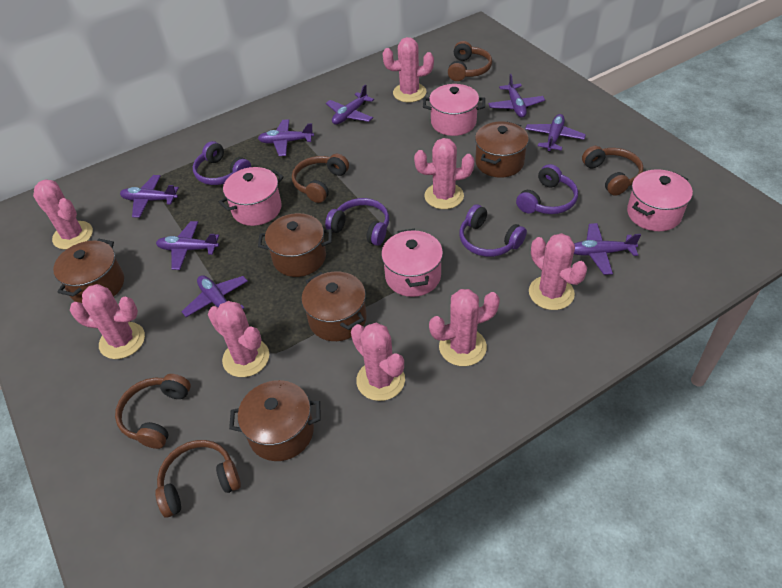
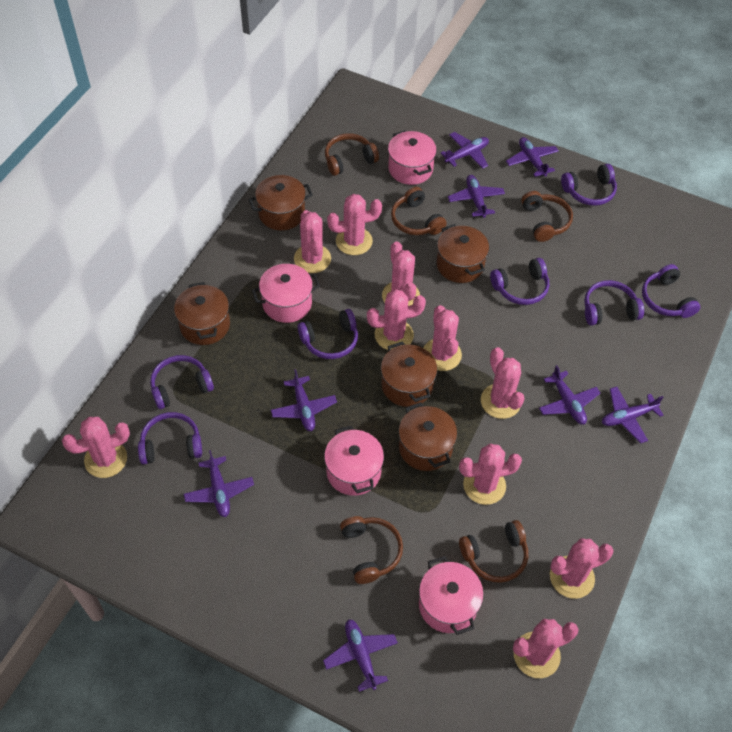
pink cactus: 8 -> 10
purple headphones: 4 -> 7

